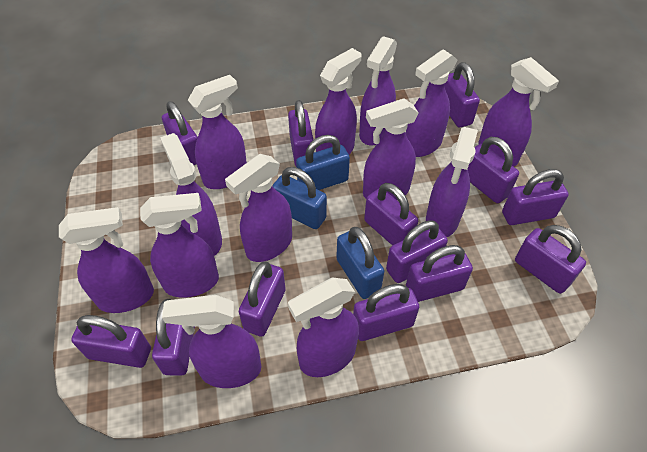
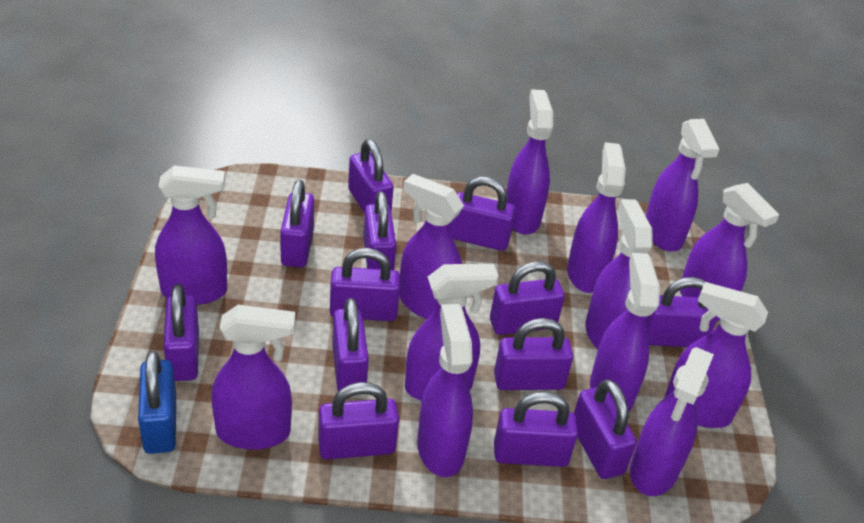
blue padlock: 3 -> 1

